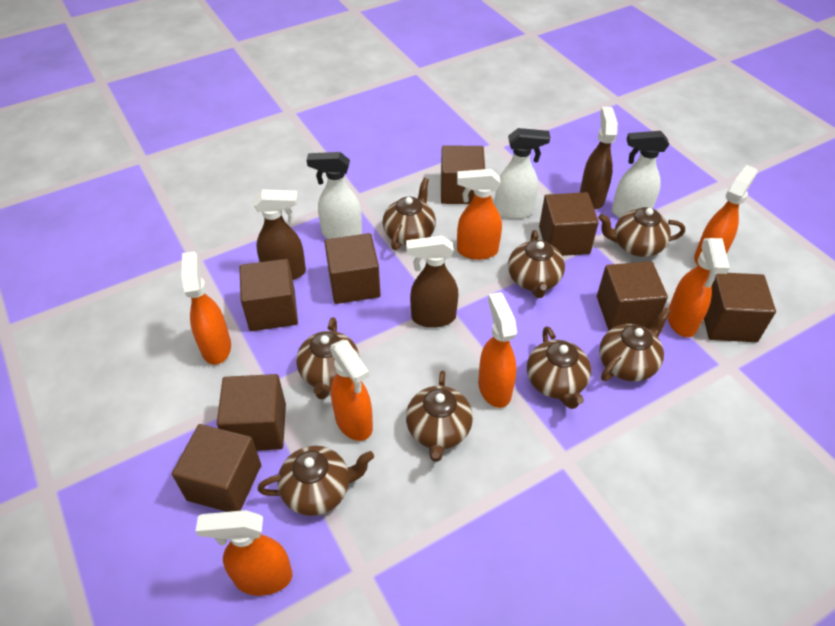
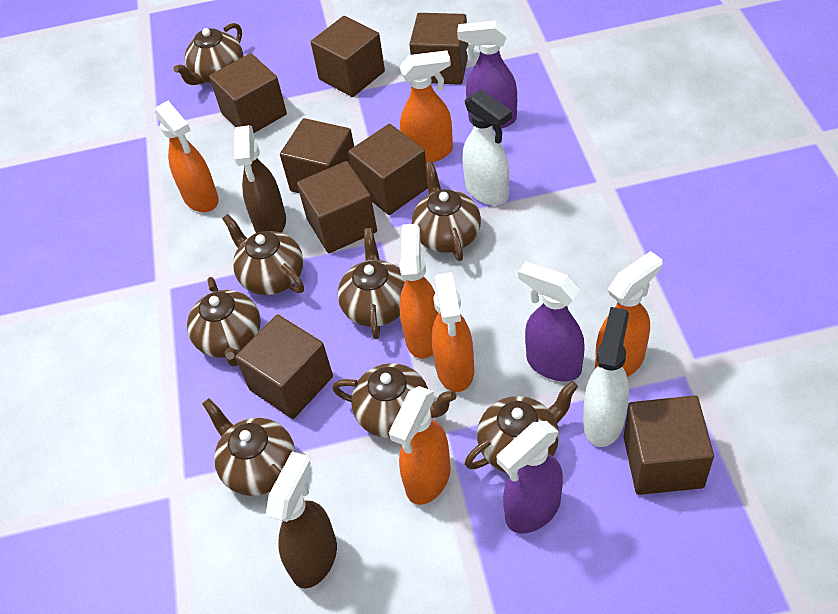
brown spray bottle: 3 -> 2
orange spray bottle: 7 -> 6
purple spray bottle: 0 -> 3
white spray bottle: 3 -> 2

